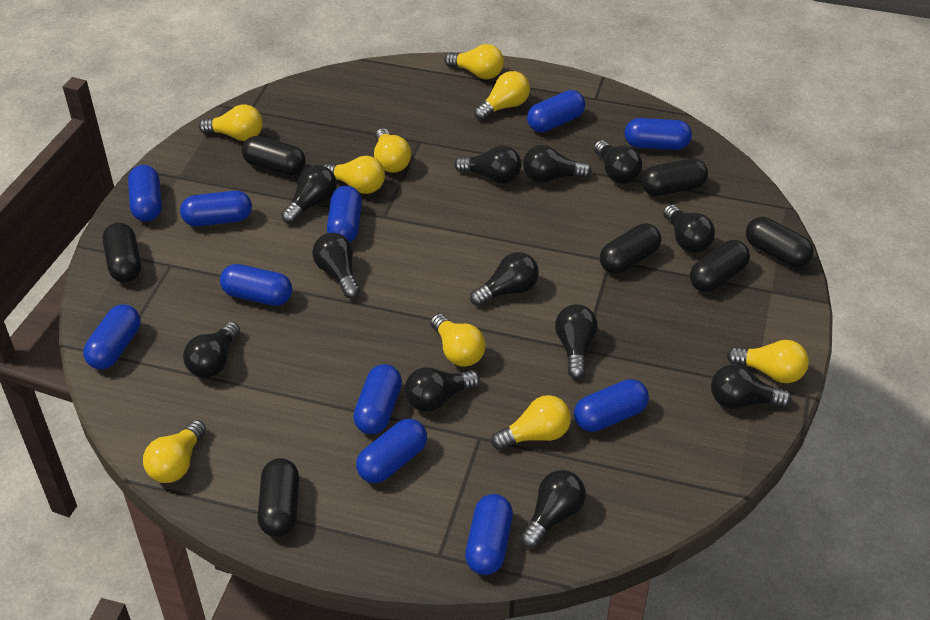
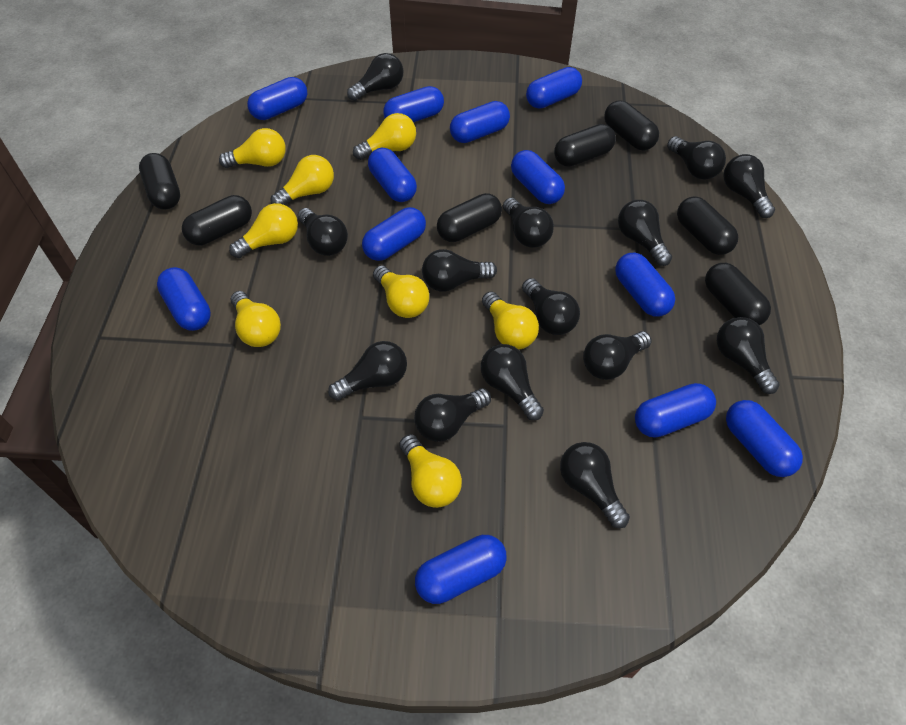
black light bulb: 12 -> 14
blue capsule: 11 -> 12
yellow light bulb: 9 -> 8

